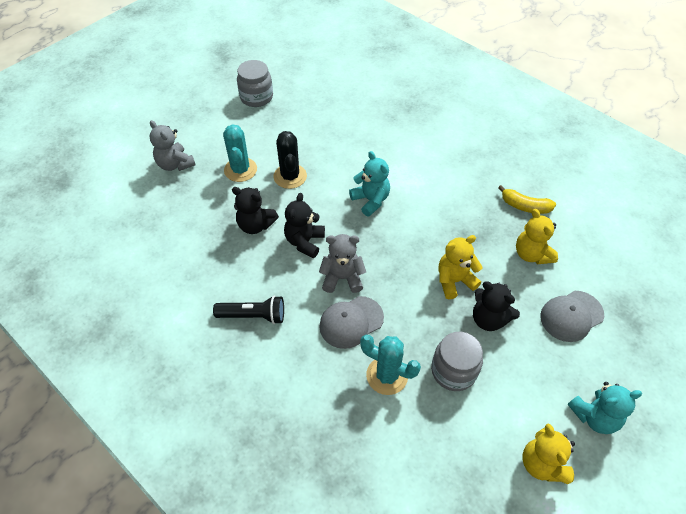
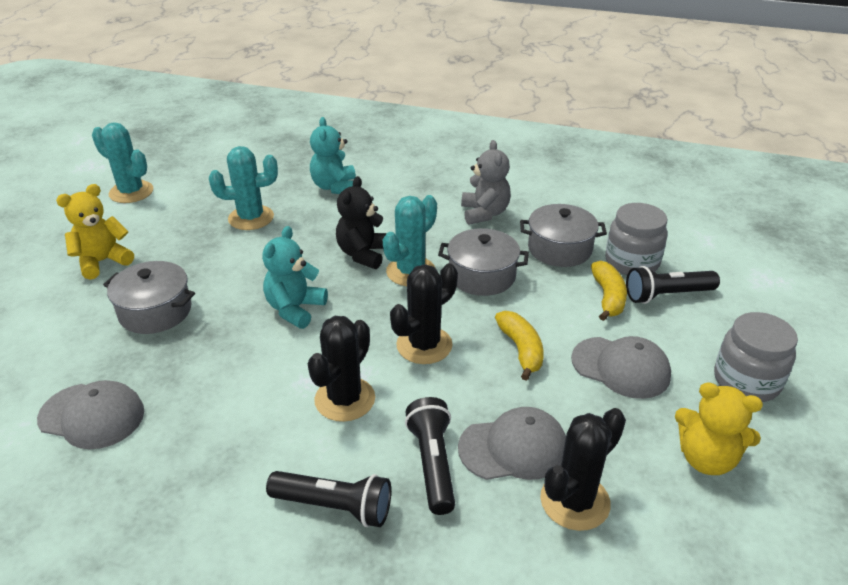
black cactus: 1 -> 3
black flashlight: 1 -> 3
black teddy bear: 3 -> 1
grey cap: 2 -> 3
grey pot: 0 -> 3
grey teddy bear: 2 -> 1
turquoise cactus: 2 -> 3
yellow banana: 1 -> 2
yellow teddy bear: 3 -> 2

